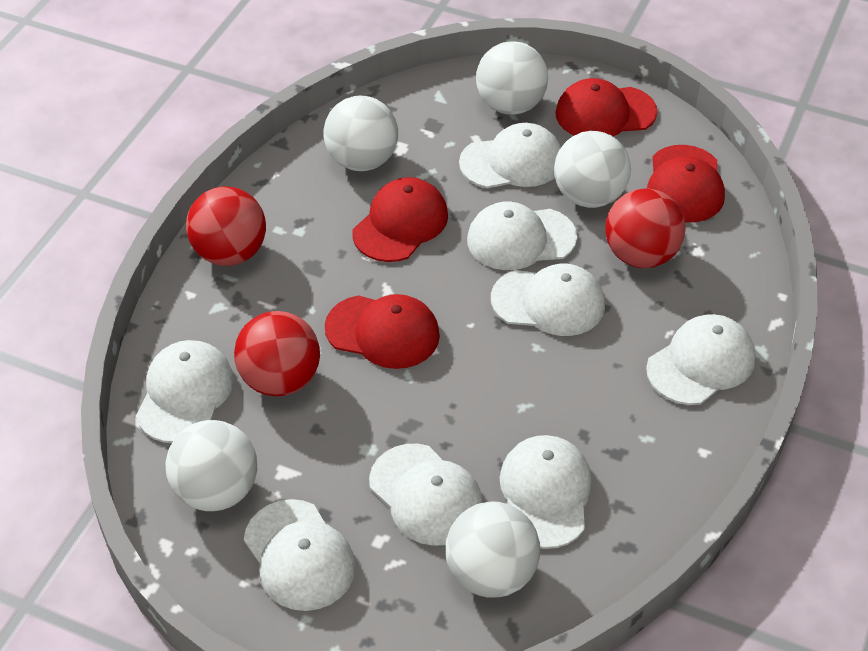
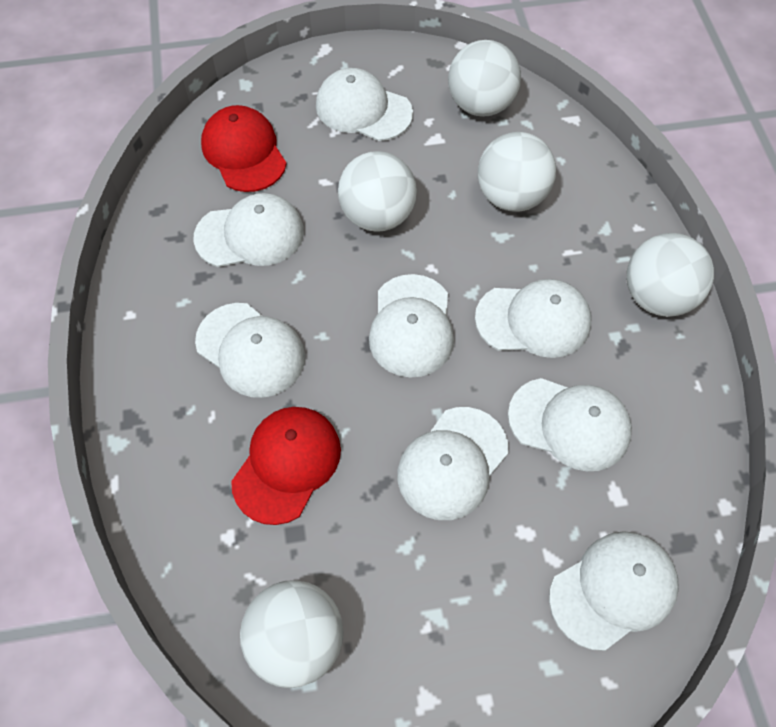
red ball: 3 -> 0
red cap: 4 -> 2

